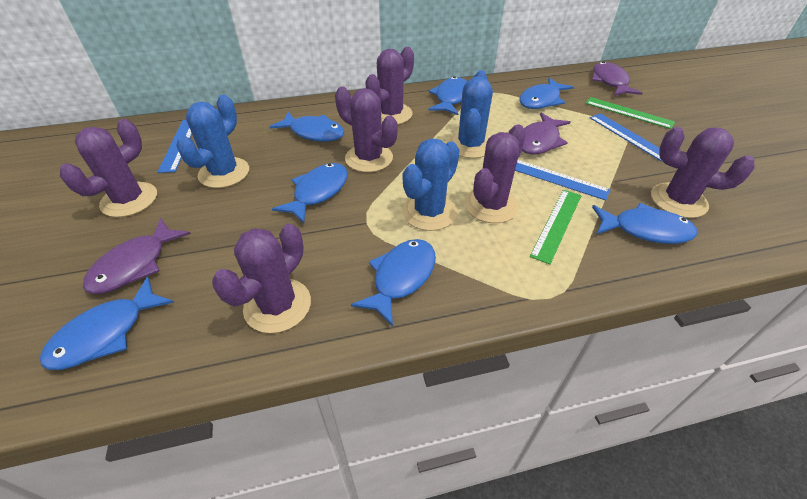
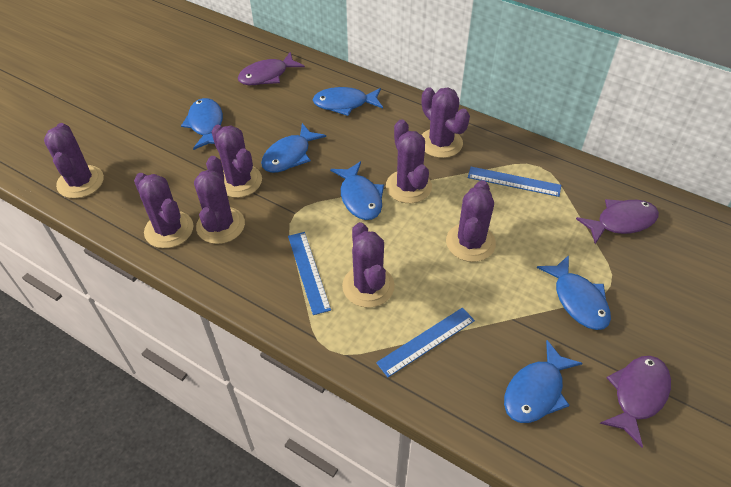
blue cactus: 3 -> 0
blue fish: 7 -> 6
green ruler: 2 -> 0
purple cactus: 6 -> 8

